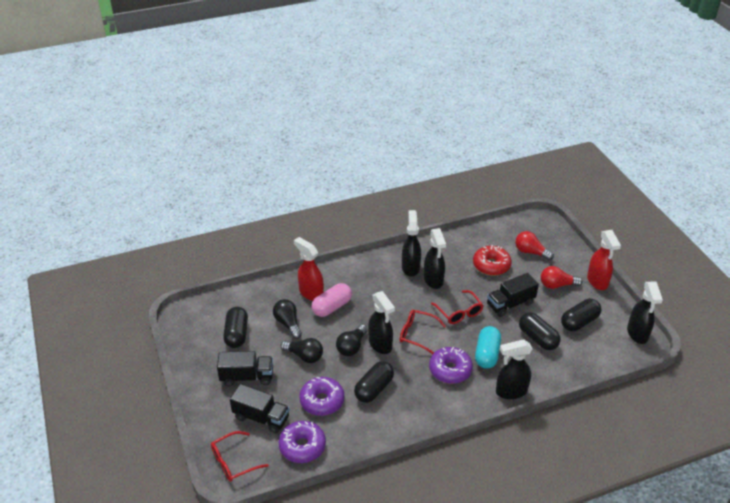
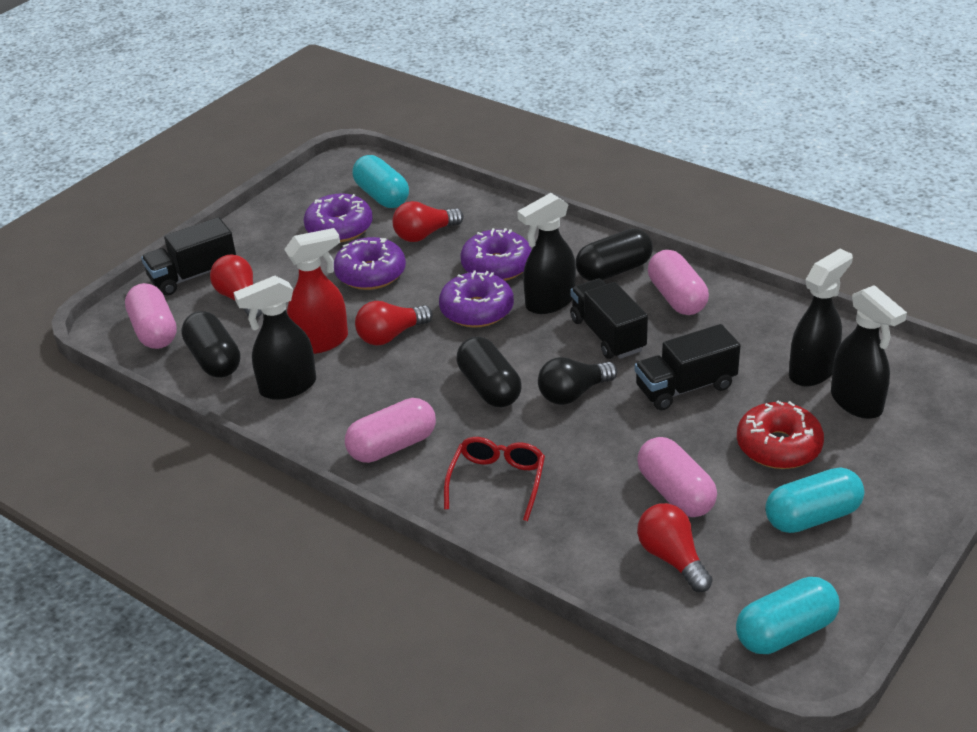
black capsule: 4 -> 3
black light bulb: 3 -> 1
black spray bottle: 5 -> 4
pink capsule: 1 -> 4
purple donut: 3 -> 4
red glasses: 3 -> 1
red light bulb: 2 -> 4
red spray bottle: 2 -> 1
turquoise capsule: 1 -> 3

